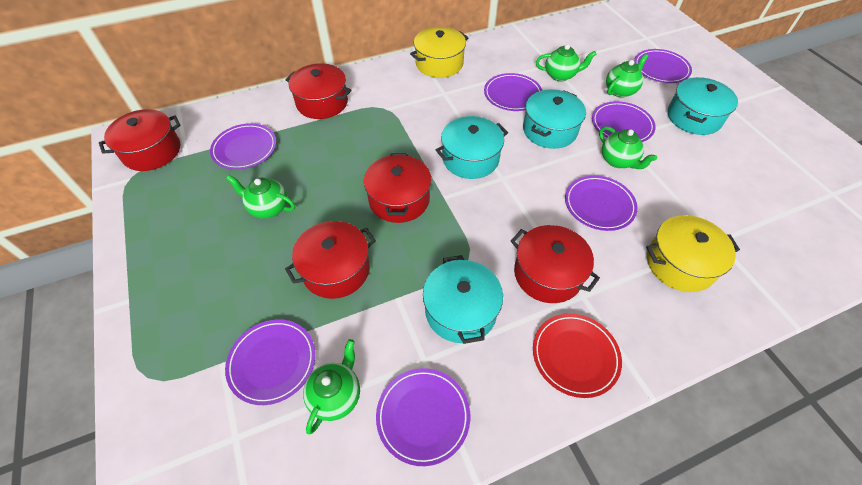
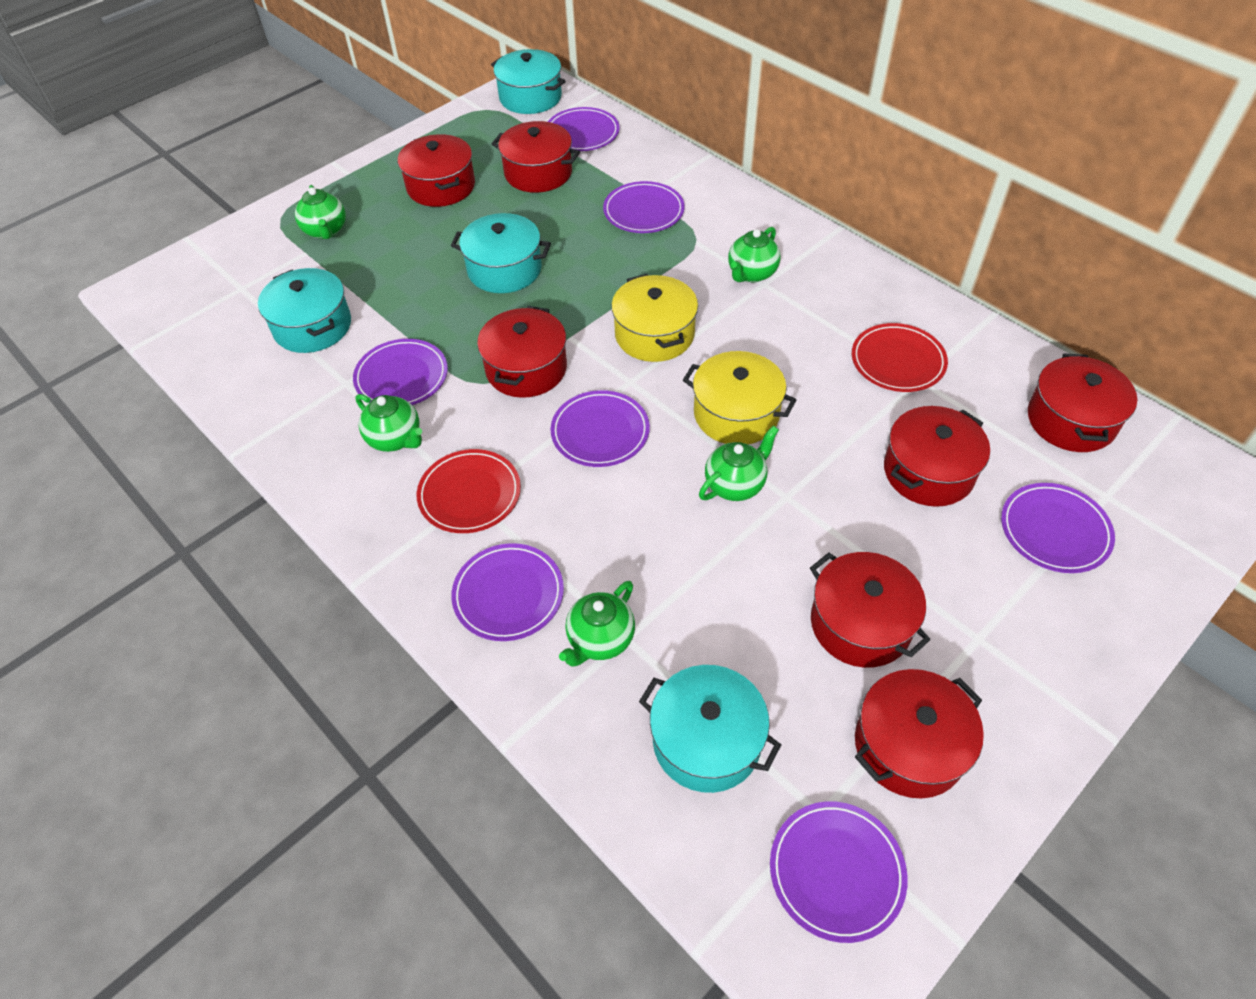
red plate: 1 -> 2
red pot: 5 -> 7

